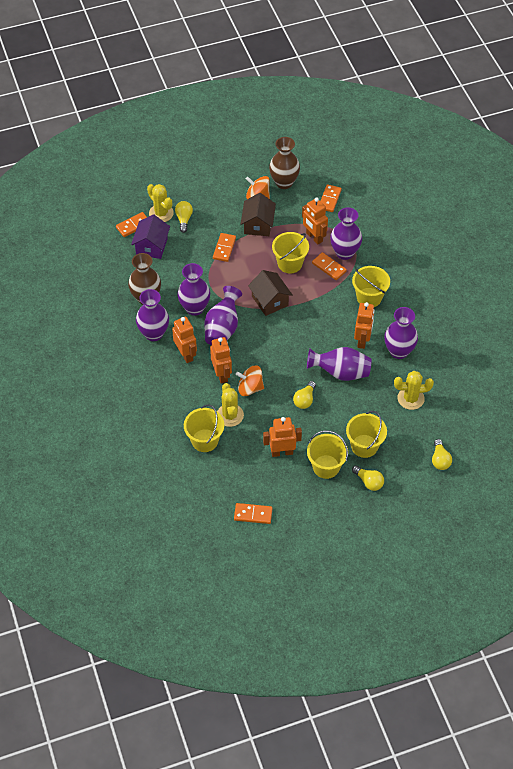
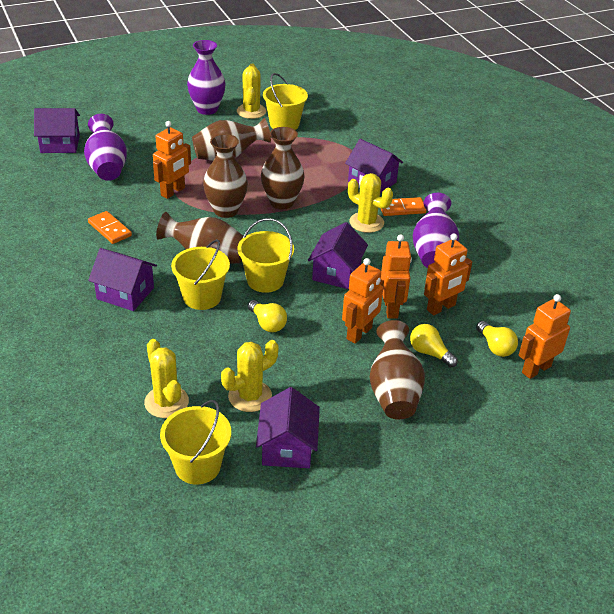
brown house: 2 -> 0
brown vase: 2 -> 5
orange domino: 5 -> 2
orange spinning top: 2 -> 0
purple house: 1 -> 5
purple vase: 6 -> 3
yellow bucket: 5 -> 4
yellow cactus: 3 -> 4
yellow light bulb: 4 -> 3

